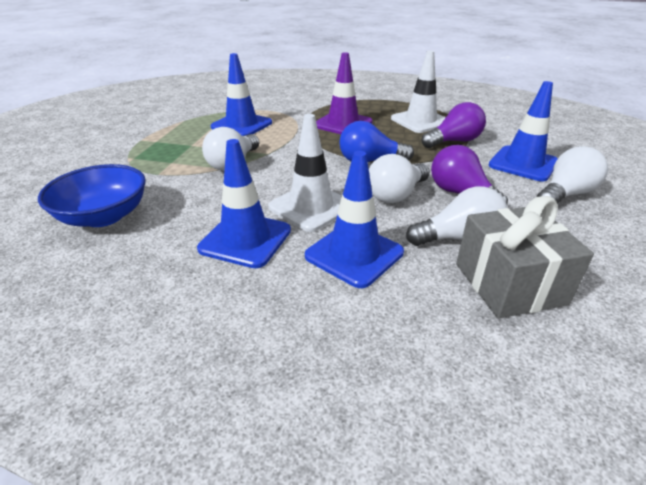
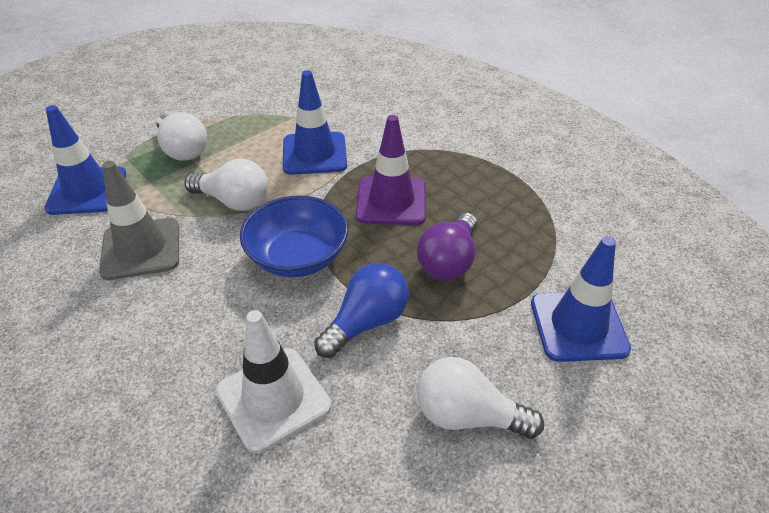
blue traffic cone: 4 -> 3
grey gift: 1 -> 0
grey traffic cone: 0 -> 1
purple light bulb: 2 -> 1
white light bulb: 4 -> 3
white traffic cone: 2 -> 1

